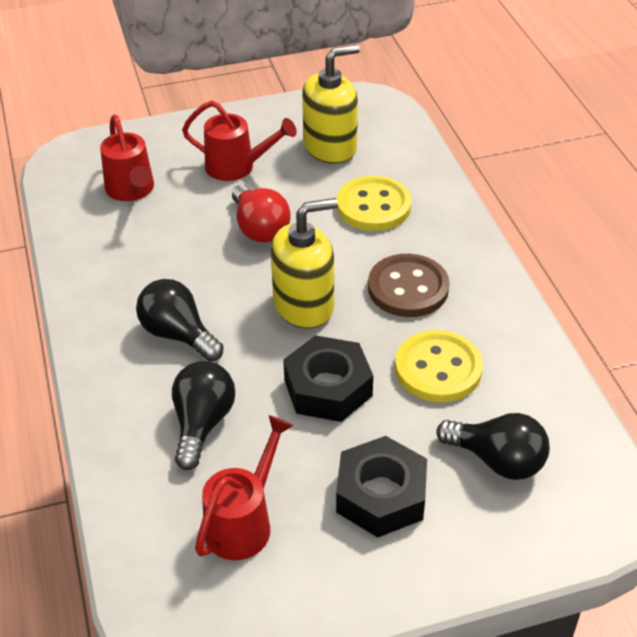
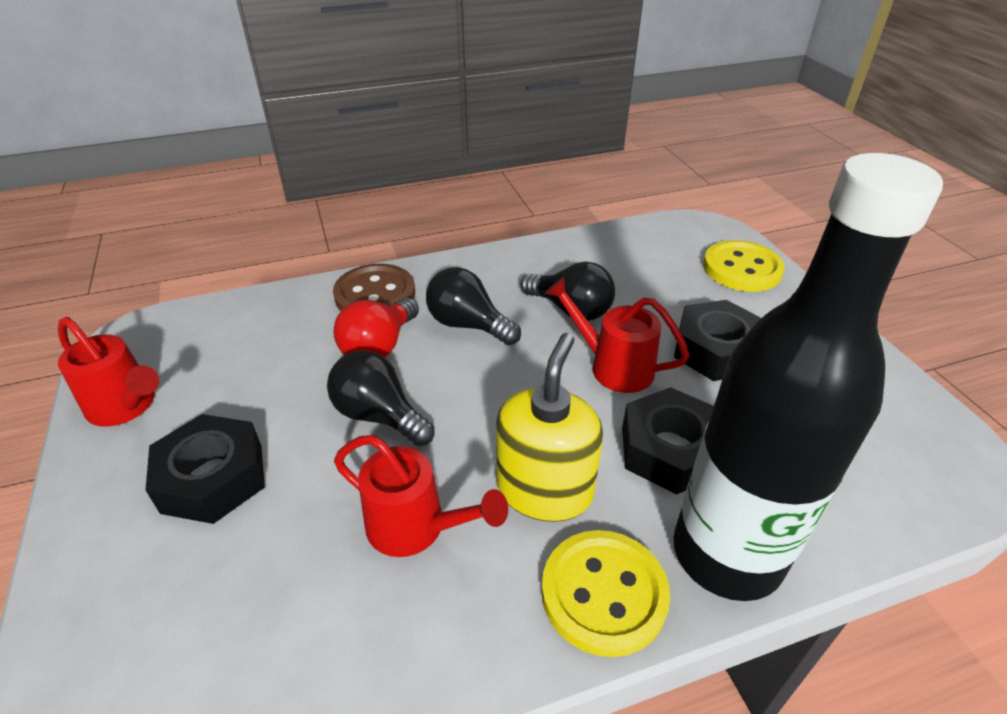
black bottle: 0 -> 1
black nut: 2 -> 3
yellow soap dispenser: 2 -> 1

